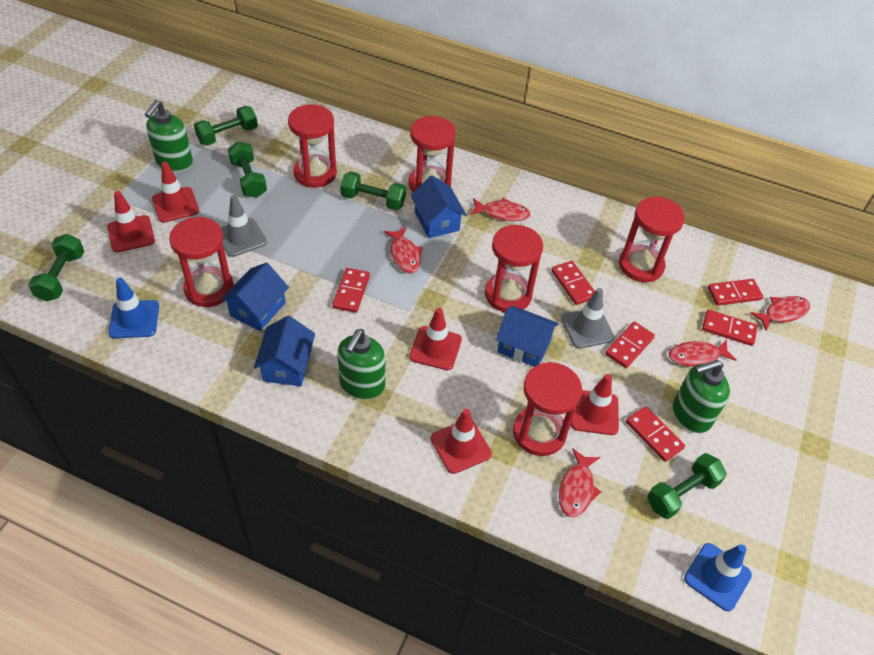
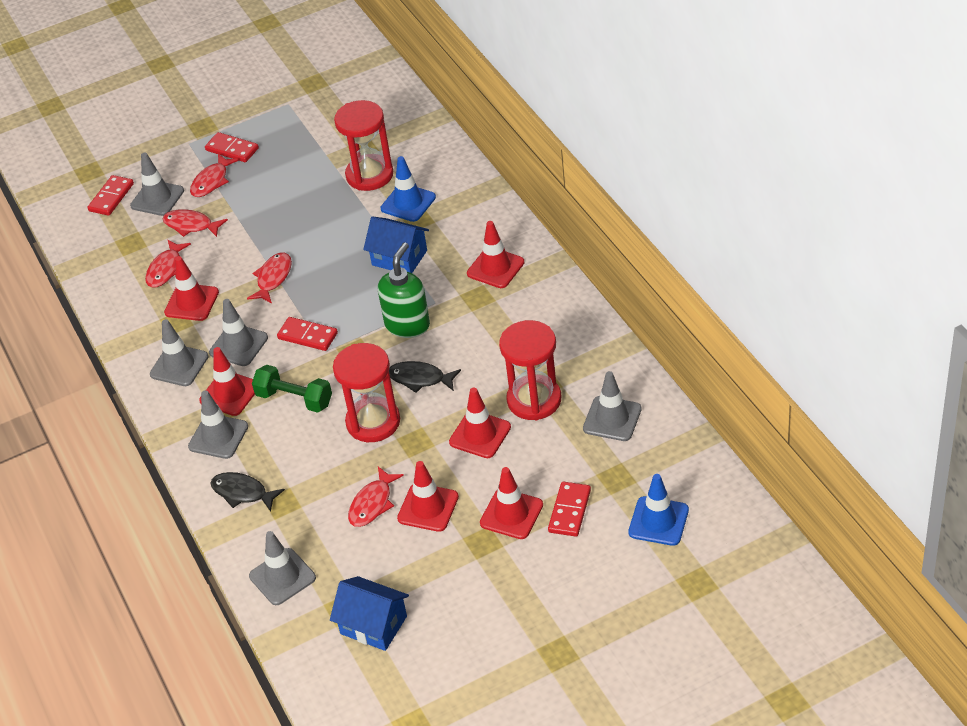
black fish: 0 -> 2
blue house: 4 -> 2
green dumbbell: 5 -> 1
green soap dispenser: 3 -> 1
grey traffic cone: 2 -> 6
red domino: 6 -> 4
red hourglass: 6 -> 3
red traffic cone: 5 -> 6

